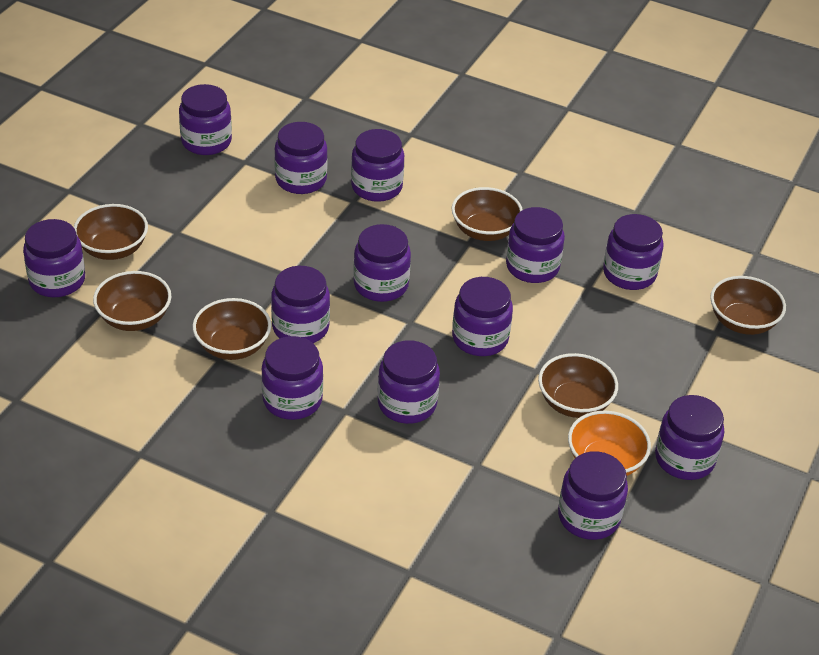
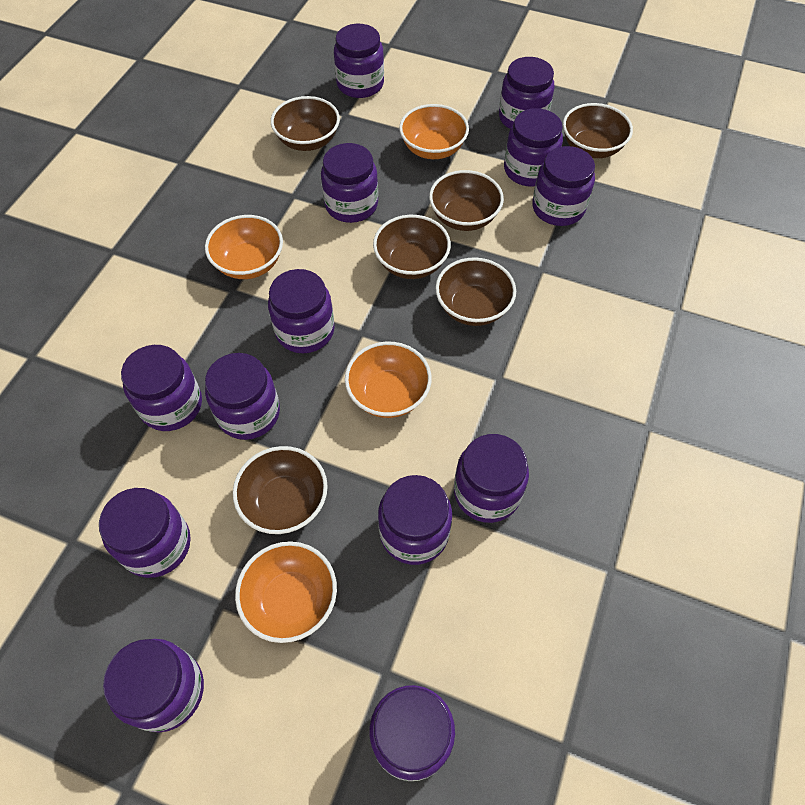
orange bowl: 1 -> 4

